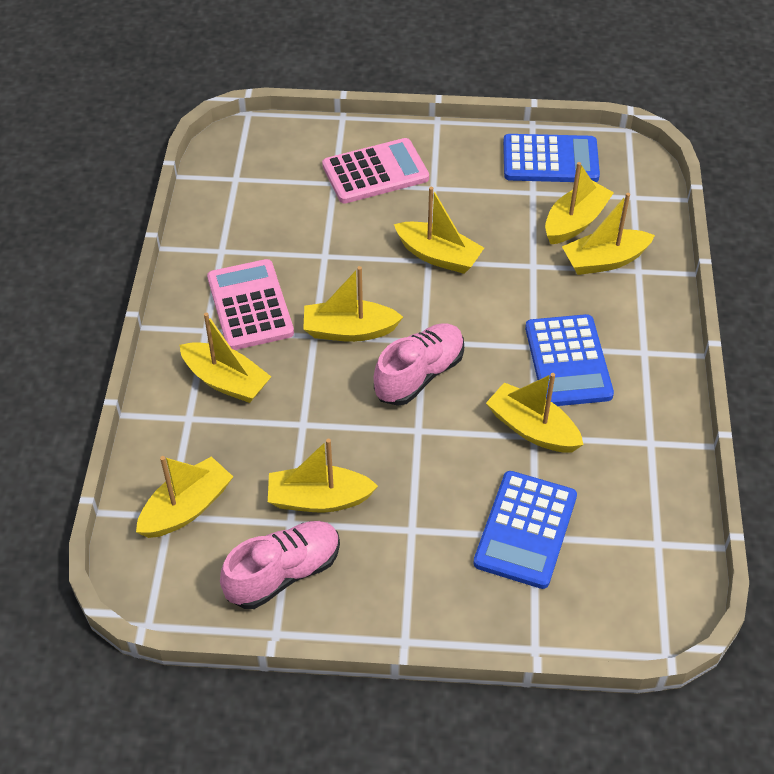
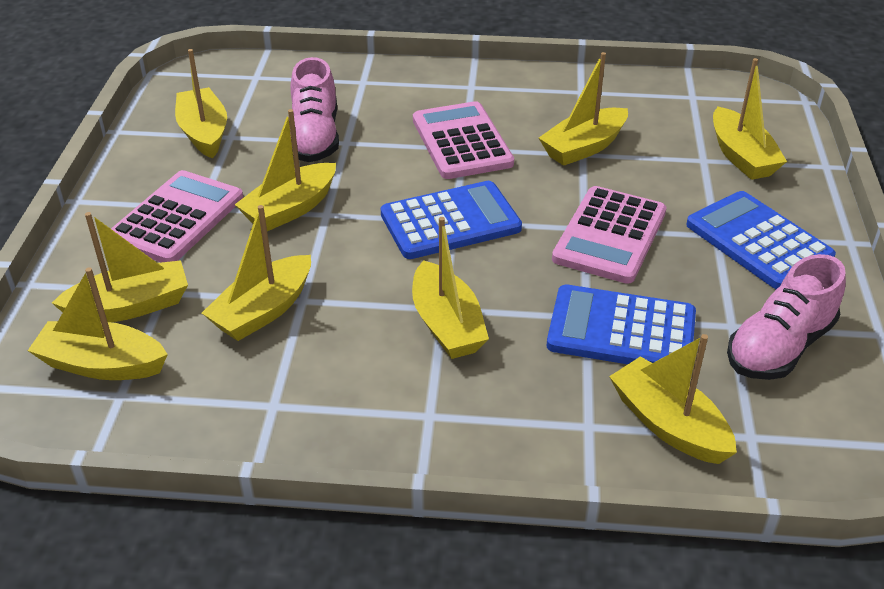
pink calculator: 2 -> 3
yellow boat: 8 -> 9

